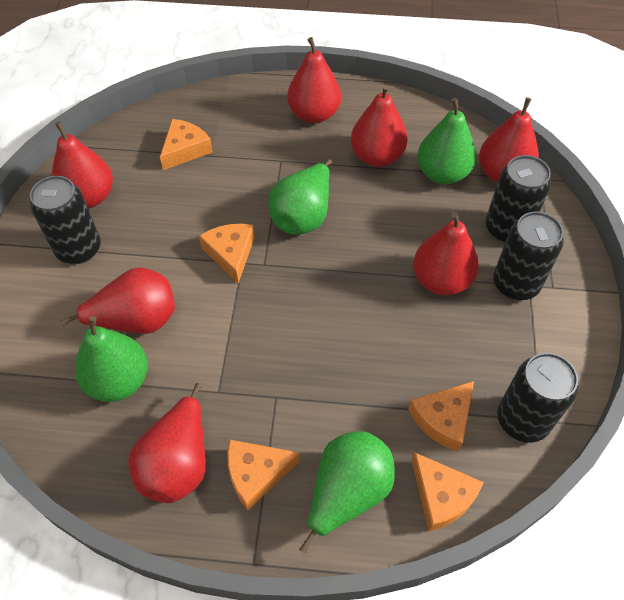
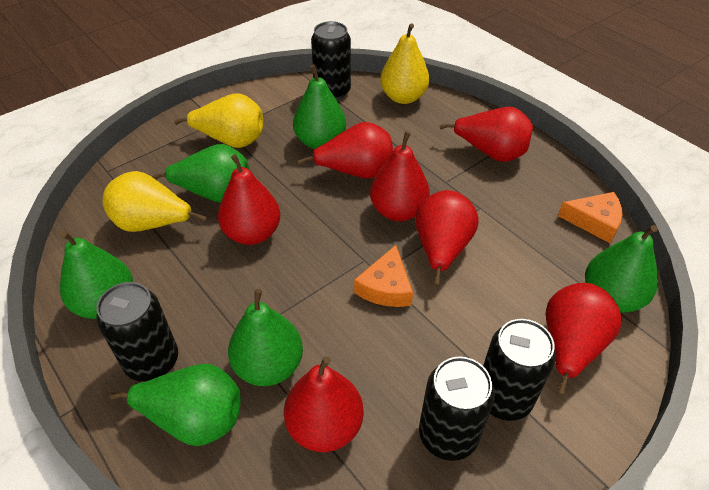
green pear: 4 -> 6
orange cheese: 5 -> 2
yellow pear: 0 -> 3

